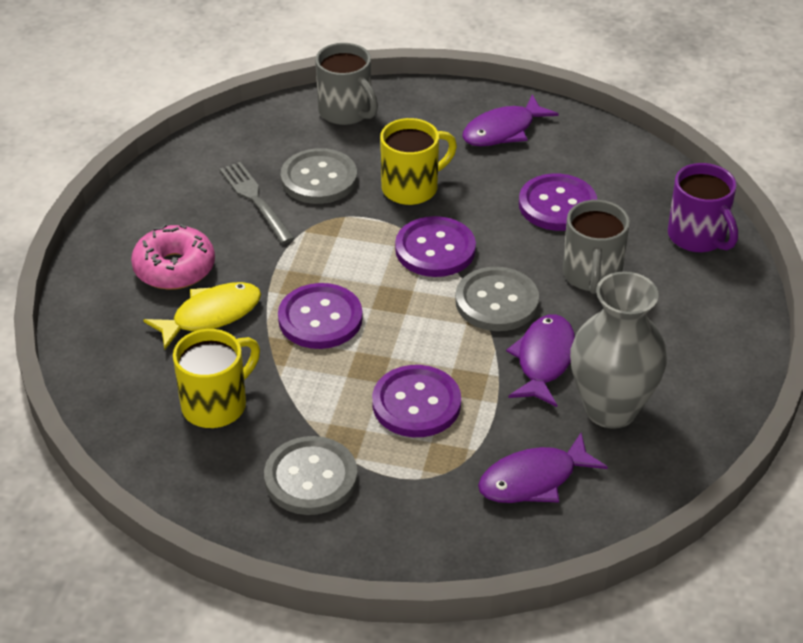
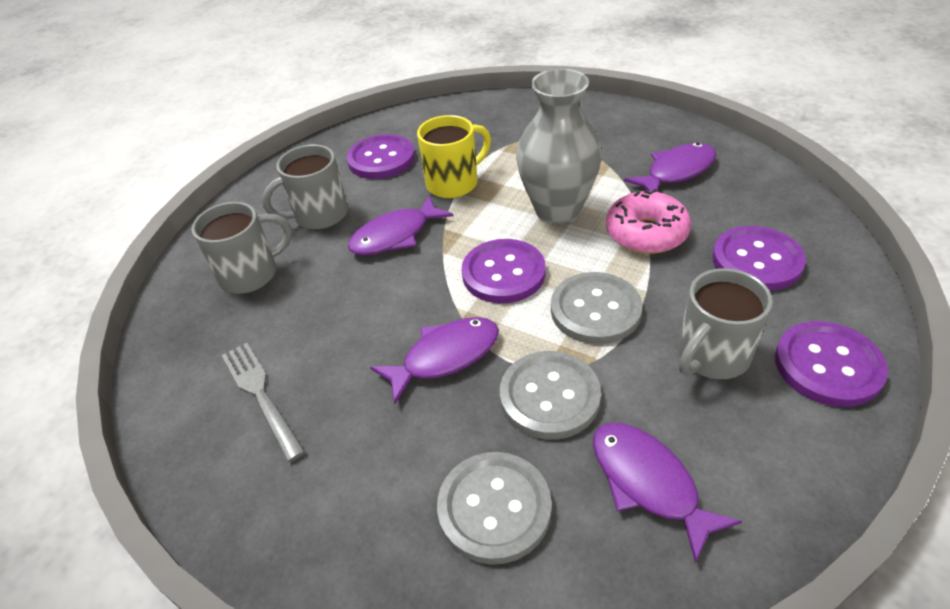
grey mug: 2 -> 3
purple fish: 3 -> 4
purple mug: 1 -> 0
yellow fish: 1 -> 0
yellow mug: 2 -> 1

